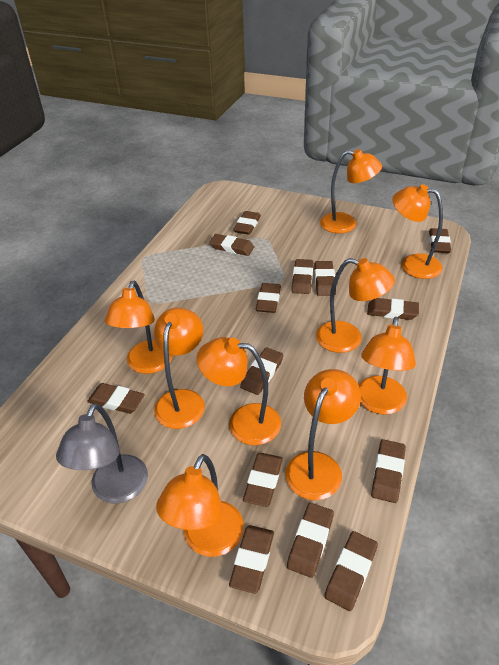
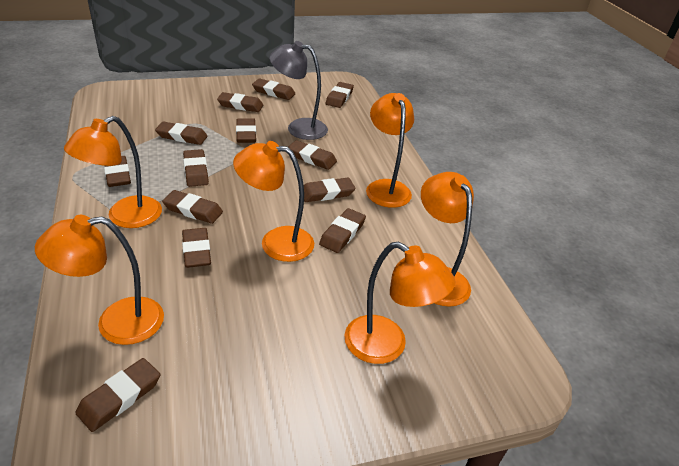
brown eraser: 14 -> 13
orange lamp: 9 -> 6

